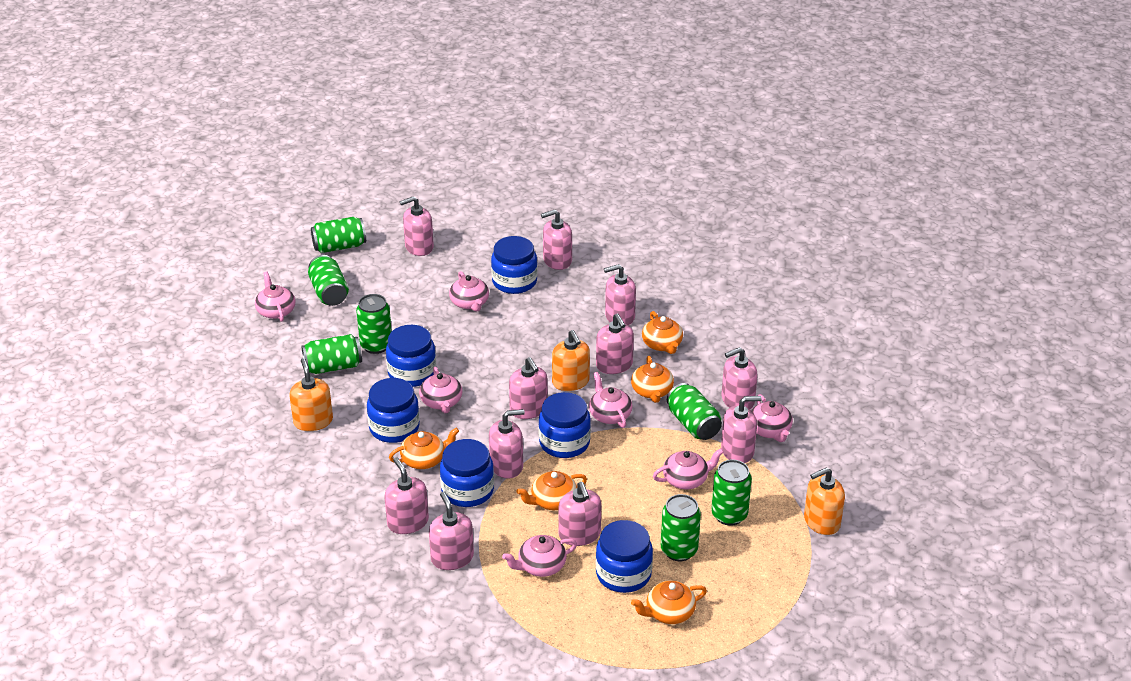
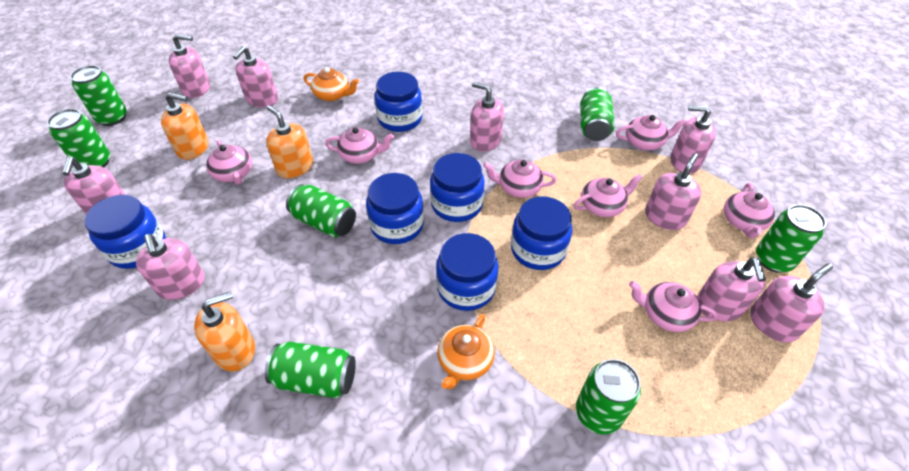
orange teapot: 5 -> 2
pink soap dispenser: 11 -> 9

